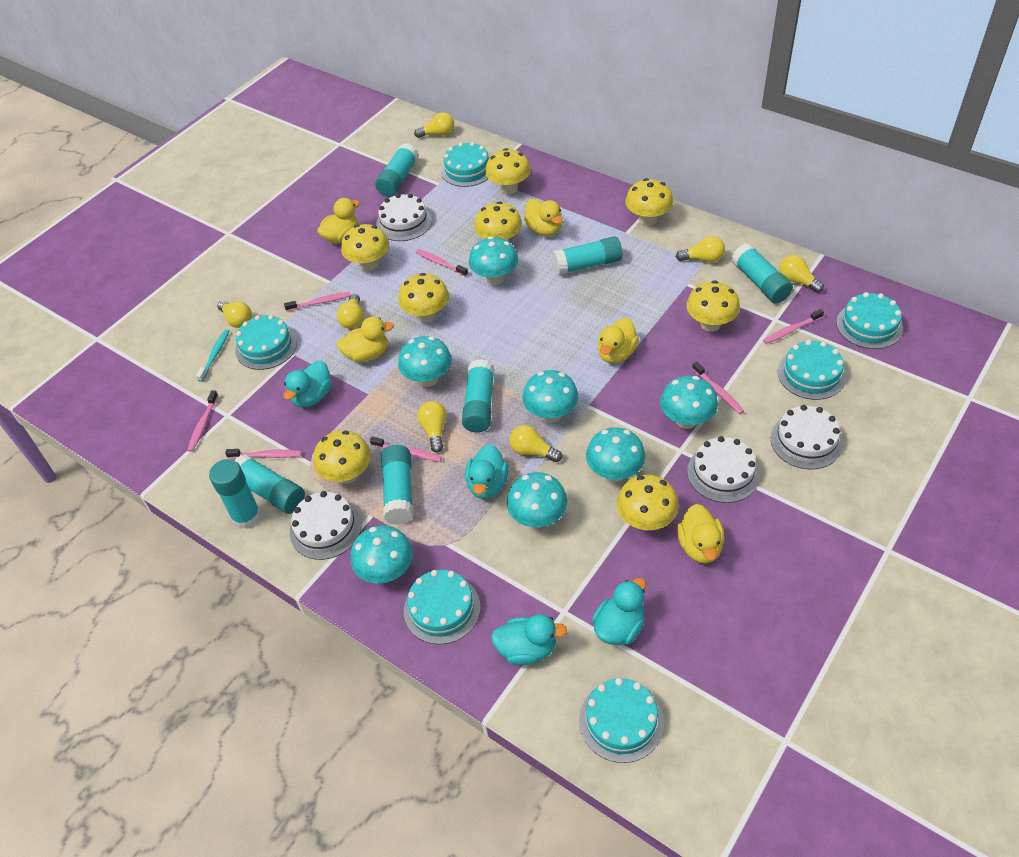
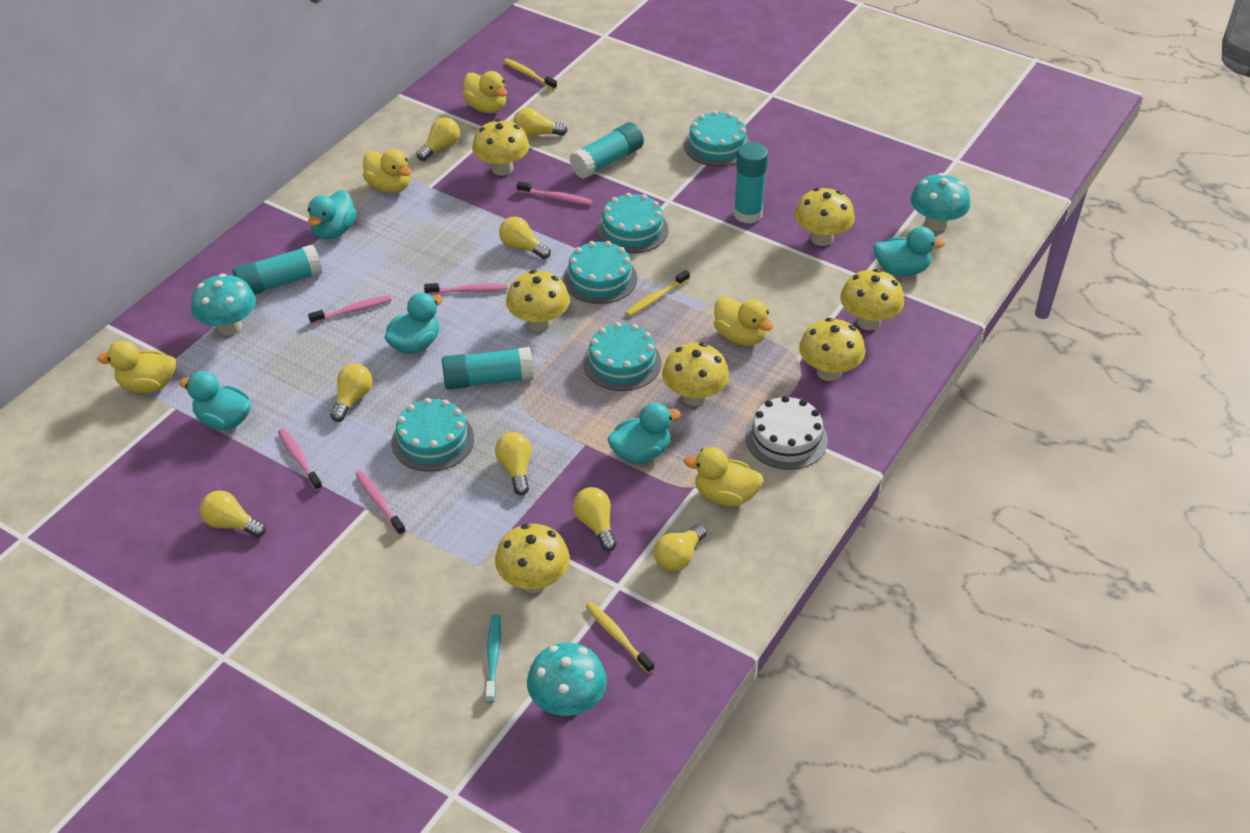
pink toothbrush: 7 -> 5
turquoise cake: 6 -> 5
turquoise duck: 4 -> 5
turquoise glue stick: 7 -> 4
turquoise mushroom: 7 -> 3
white cake: 4 -> 1
yellow light bulb: 7 -> 8
yellow mushroom: 8 -> 7
yellow toothbrush: 0 -> 3

